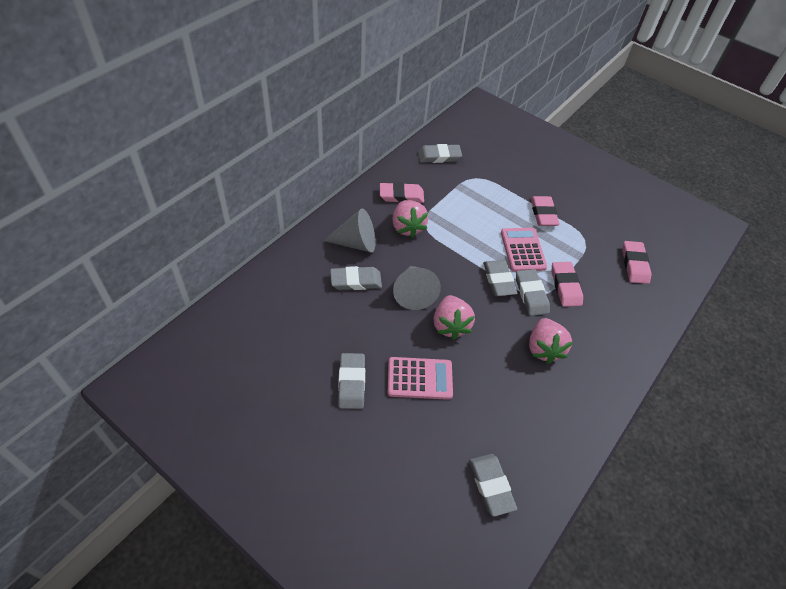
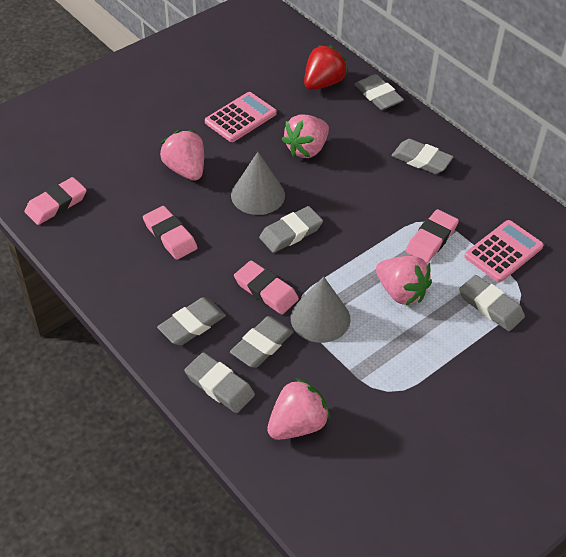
grey eraser: 6 -> 7
pink strawberry: 3 -> 4
red strawberry: 0 -> 1

